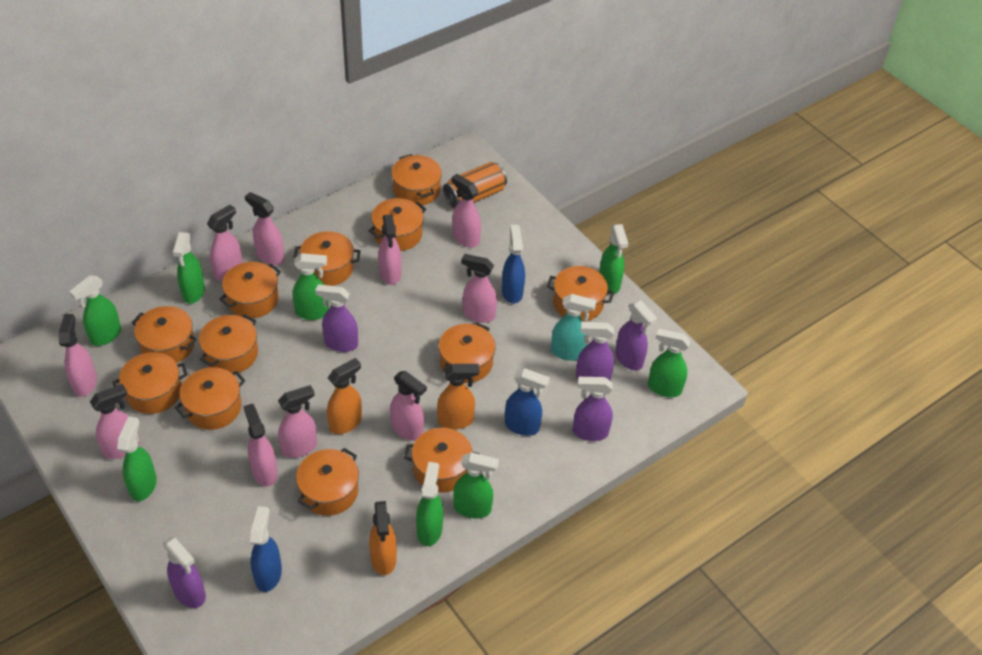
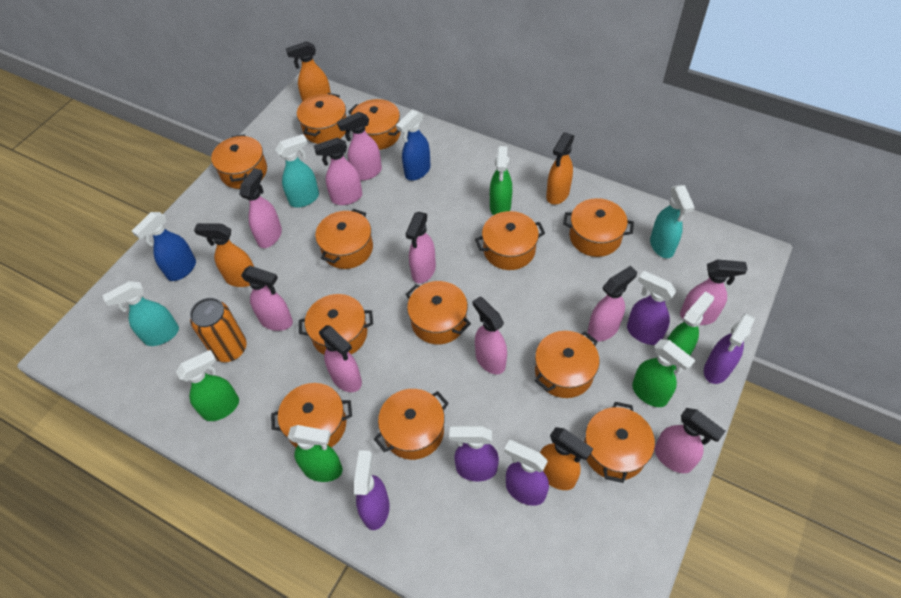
blue spray bottle: 3 -> 2
green spray bottle: 8 -> 5
orange spray bottle: 3 -> 4
turquoise spray bottle: 1 -> 3

